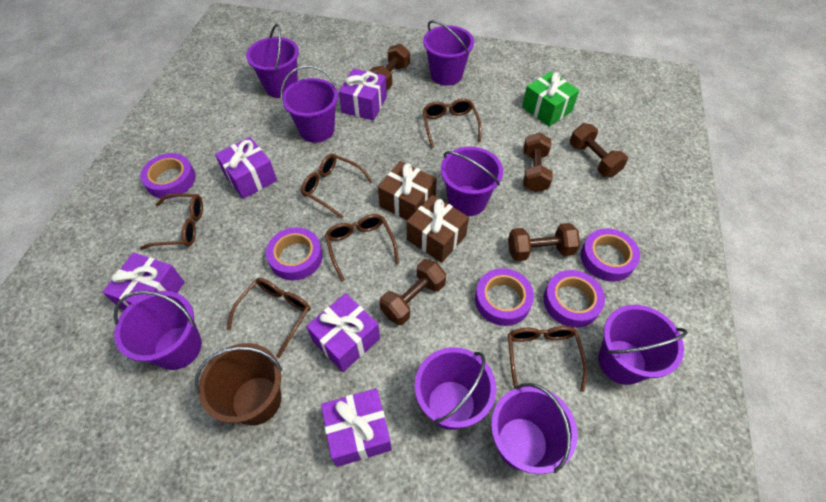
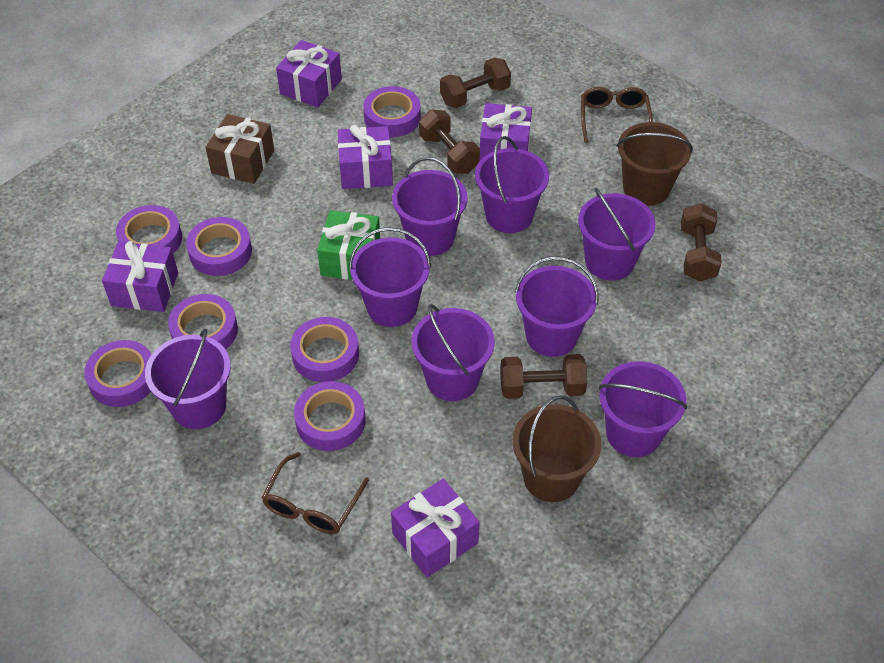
brown bucket: 1 -> 2
brown dumbbell: 5 -> 4
brown gift: 2 -> 1
brown glasses: 6 -> 2
purple tape: 5 -> 7

